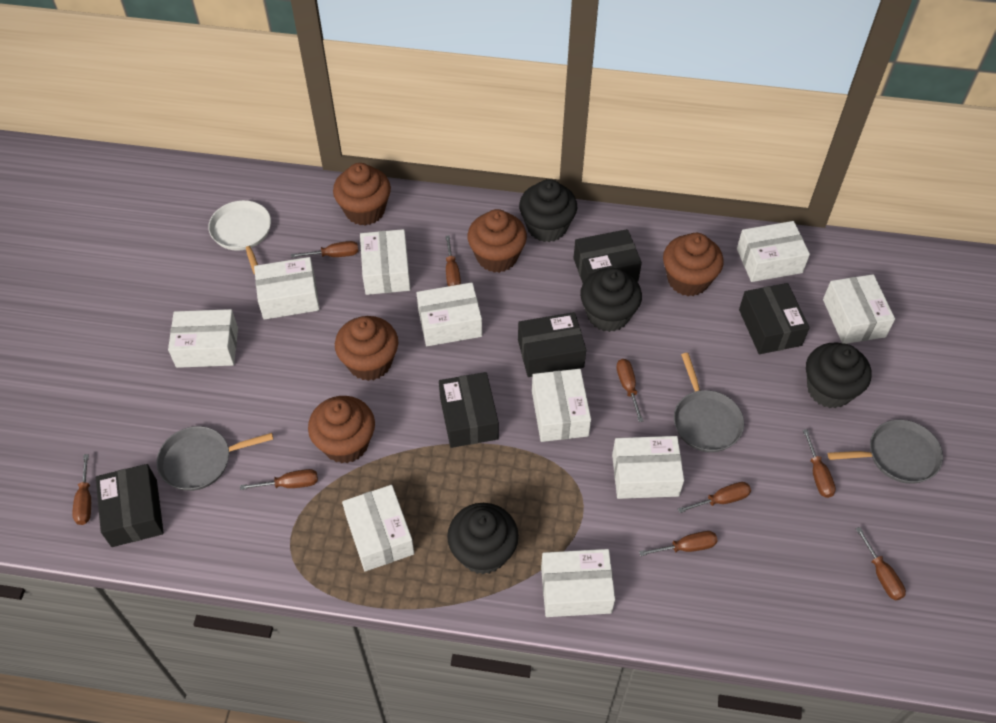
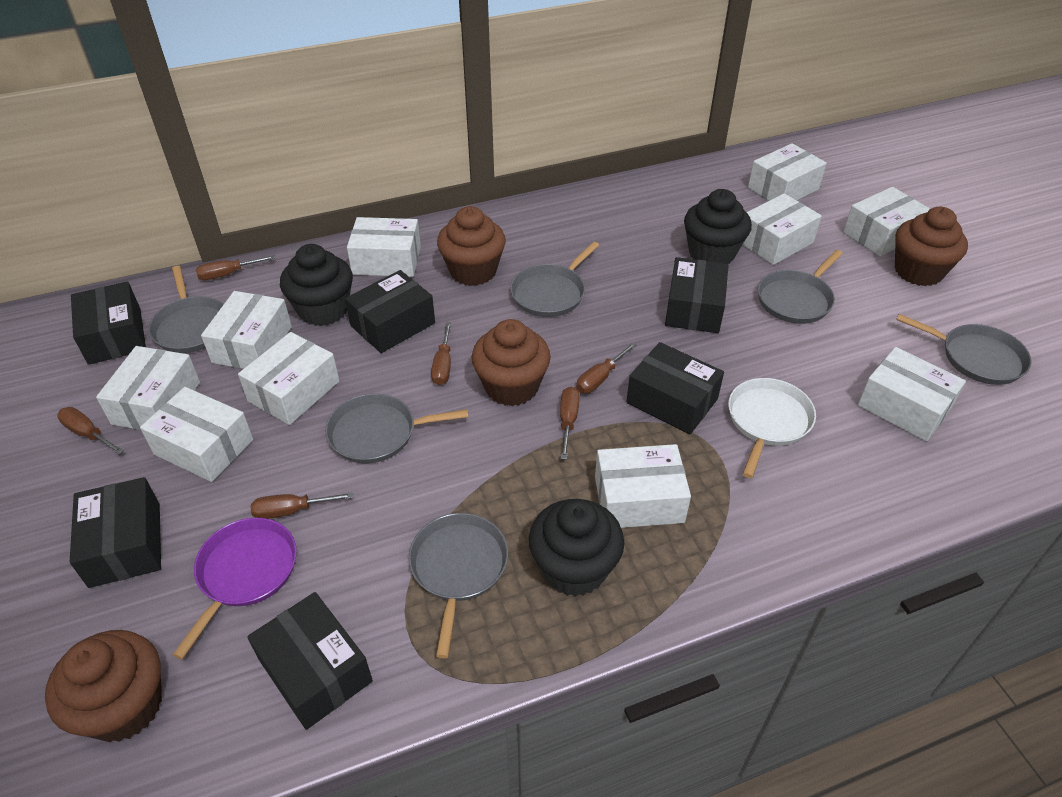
black box: 5 -> 6
black cupcake: 4 -> 3
brown cupcake: 5 -> 4
brown screwdriver: 9 -> 6
grey pan: 3 -> 6
purple pan: 0 -> 1

